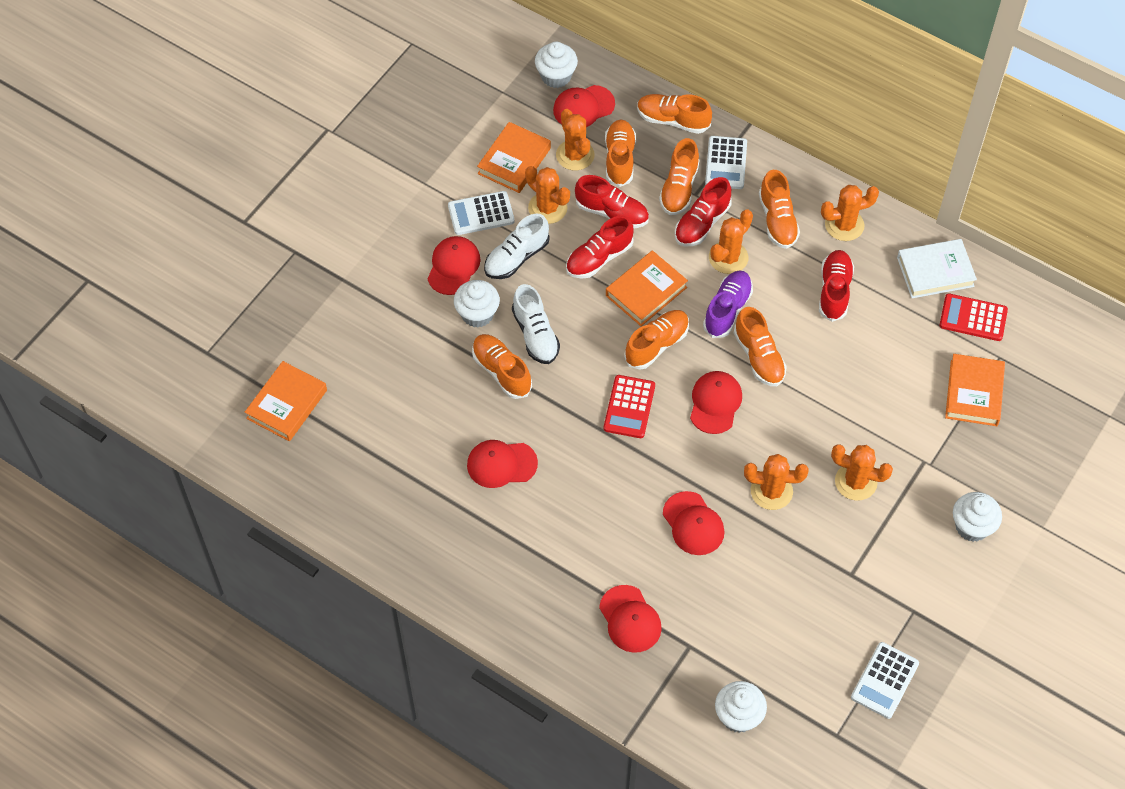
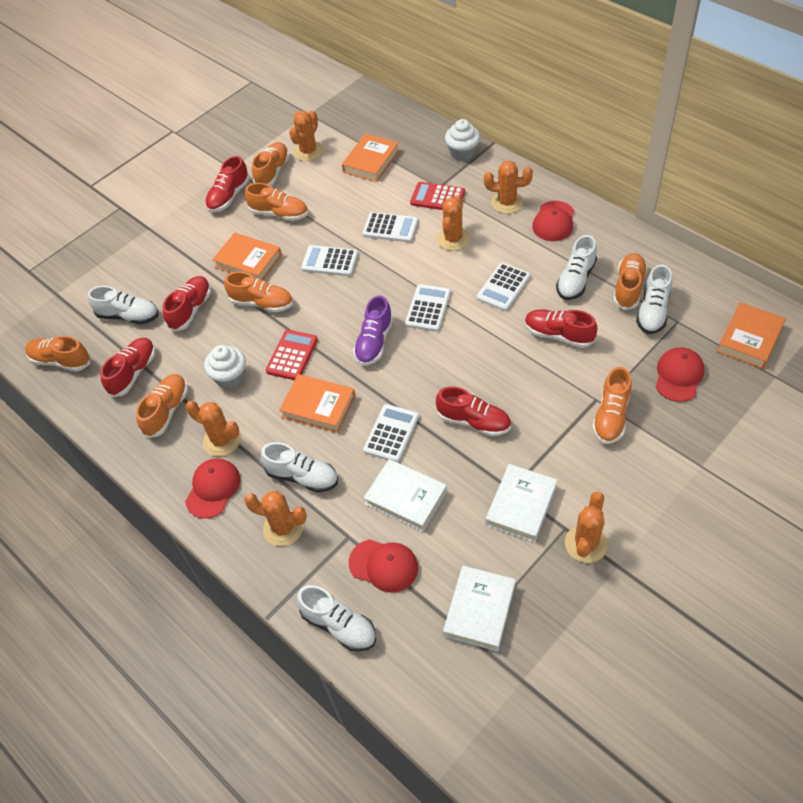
red cap: 6 -> 4
red shoe: 4 -> 5
white book: 1 -> 3
white calculator: 3 -> 5
white cupcake: 4 -> 2
white shoe: 2 -> 5

